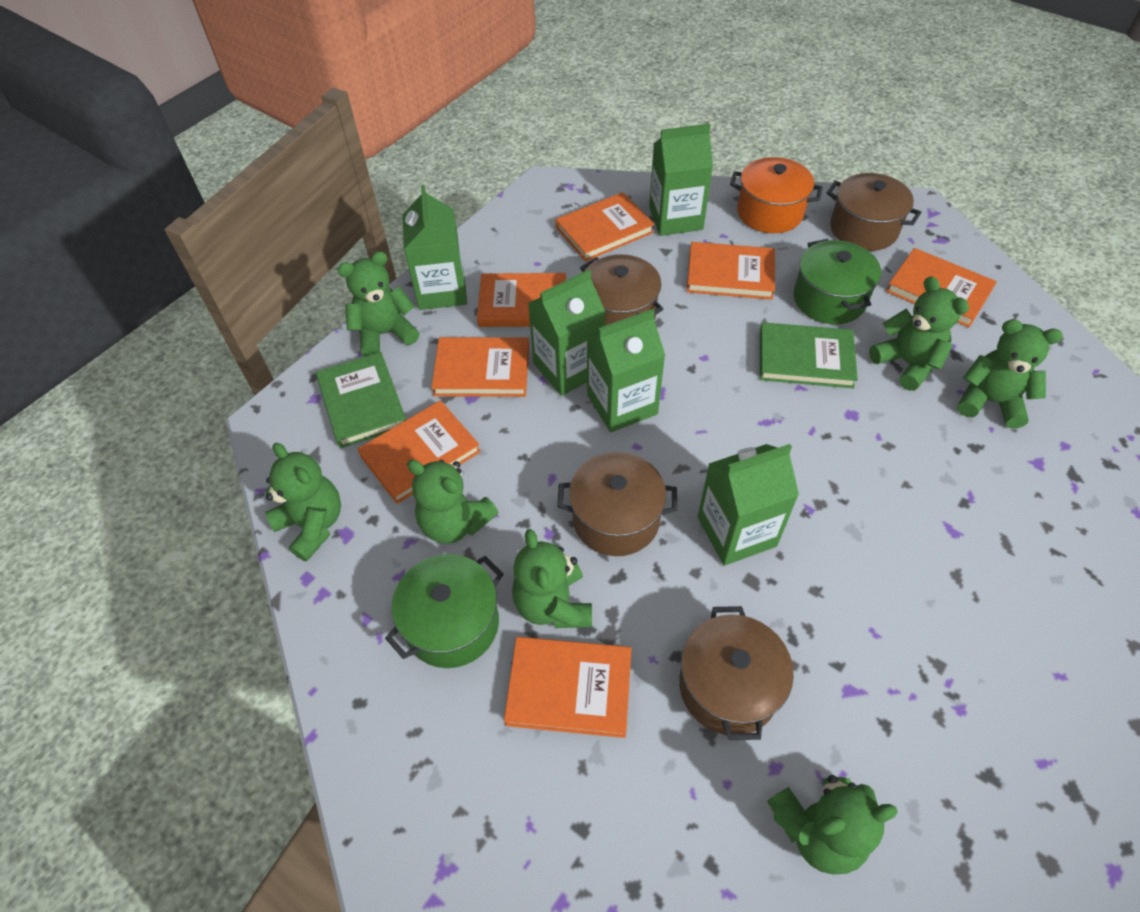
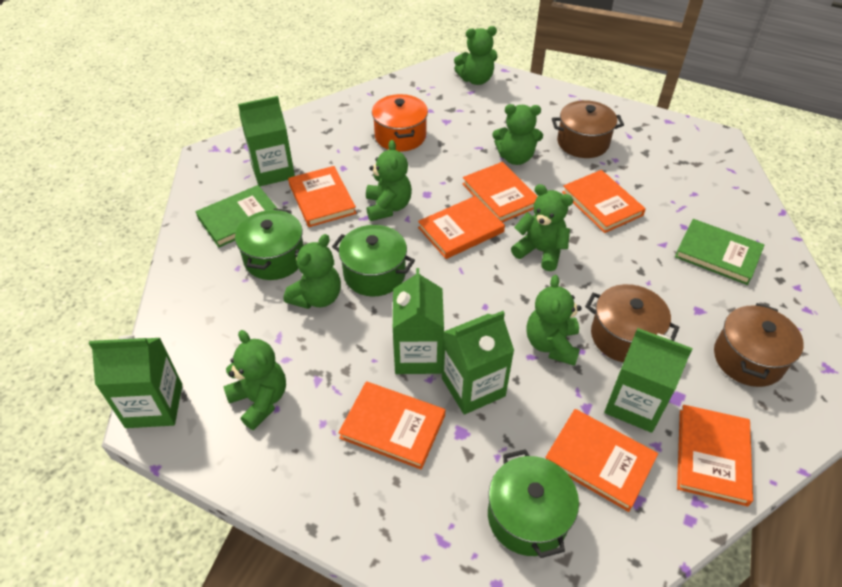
brown pot: 4 -> 3
green pot: 2 -> 3

